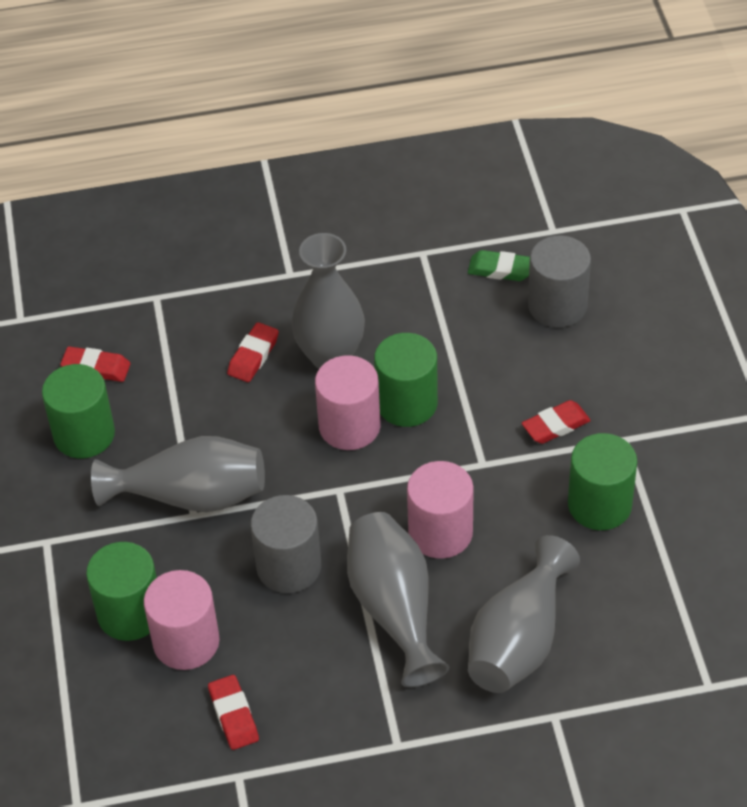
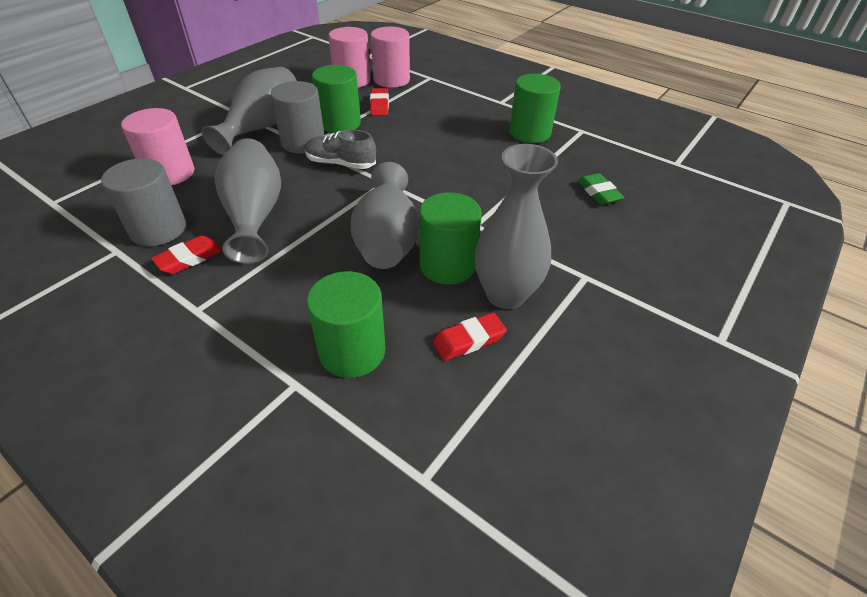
grey shoe: 0 -> 1
red eraser: 4 -> 3

